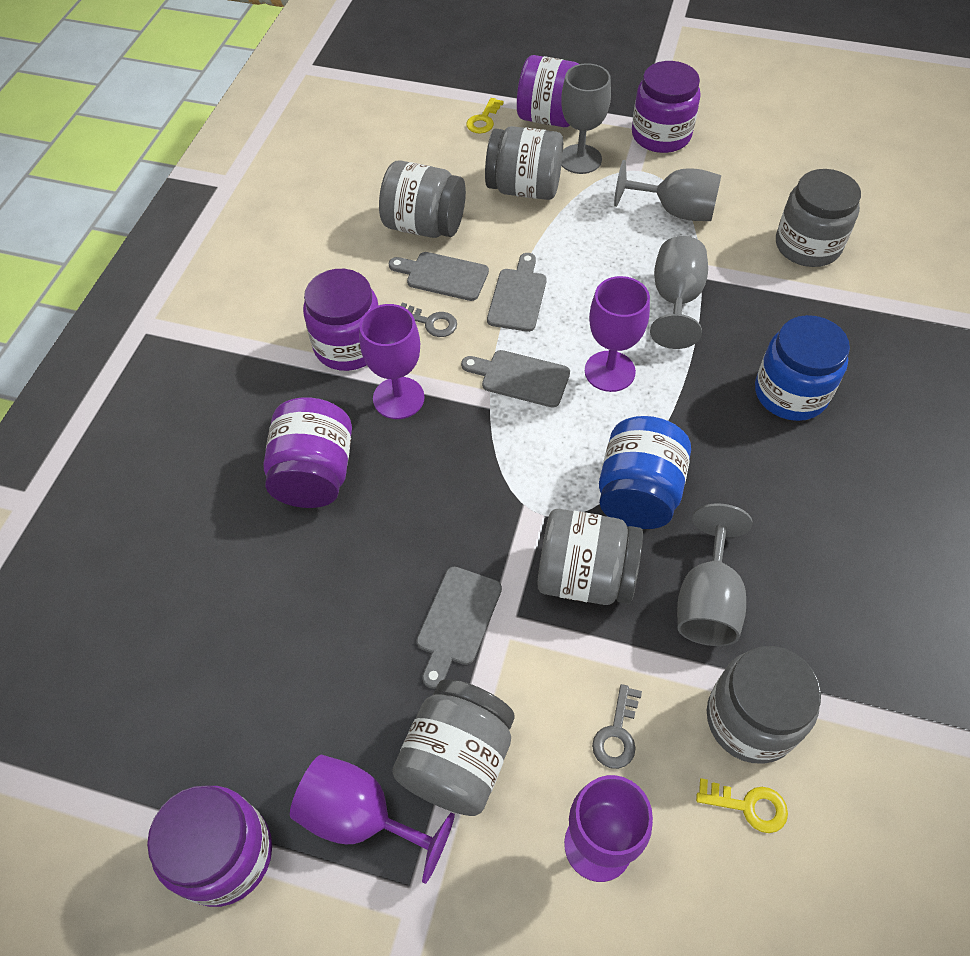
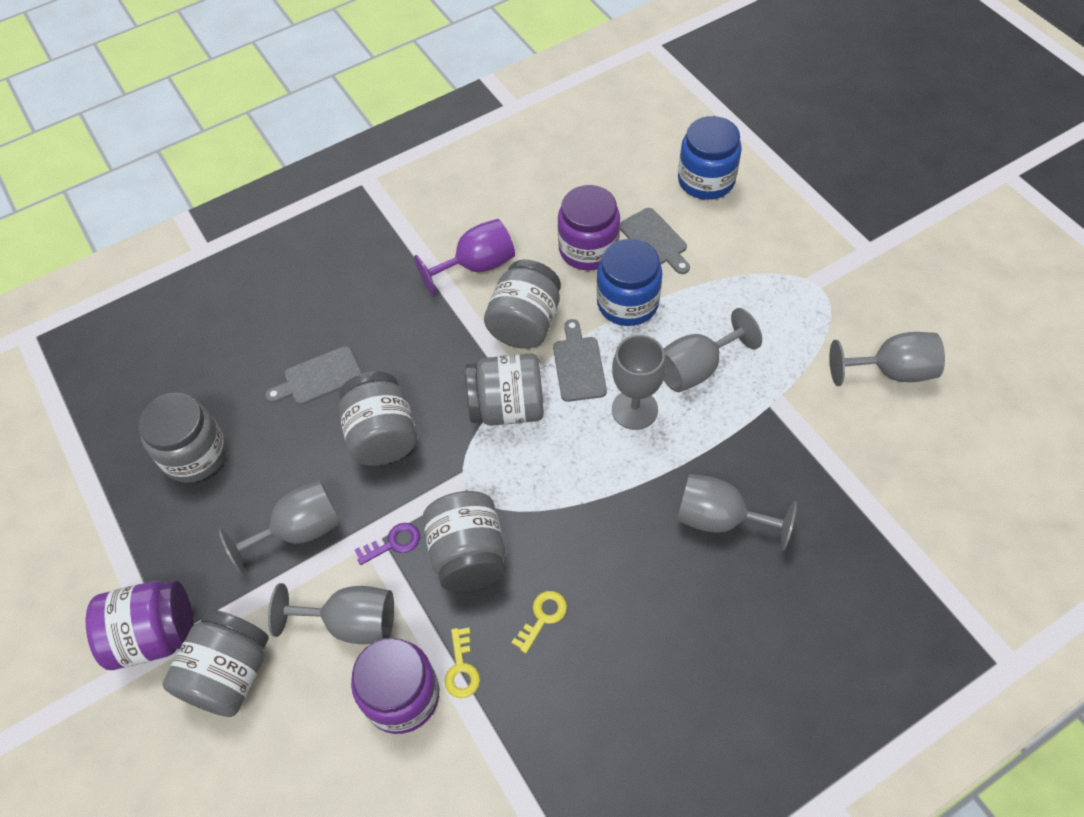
grey cutting board: 4 -> 3
grey goblet: 4 -> 6
grey key: 2 -> 0
purple goblet: 4 -> 1
purple jar: 5 -> 3
purple key: 0 -> 1

